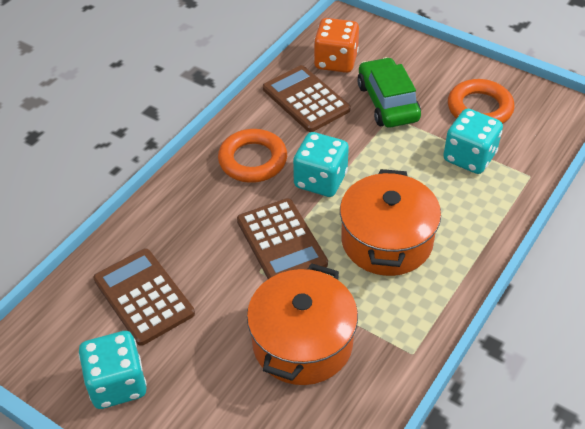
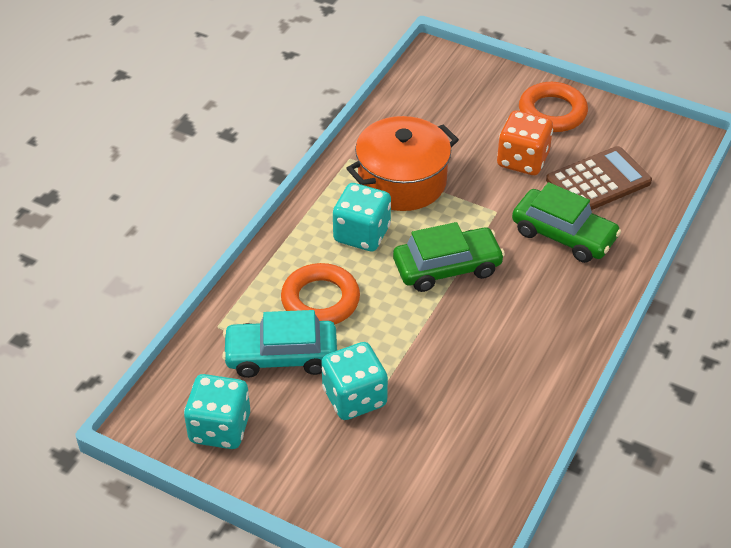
brown calculator: 3 -> 1
green car: 1 -> 2
orange pot: 2 -> 1
turquoise car: 0 -> 1

